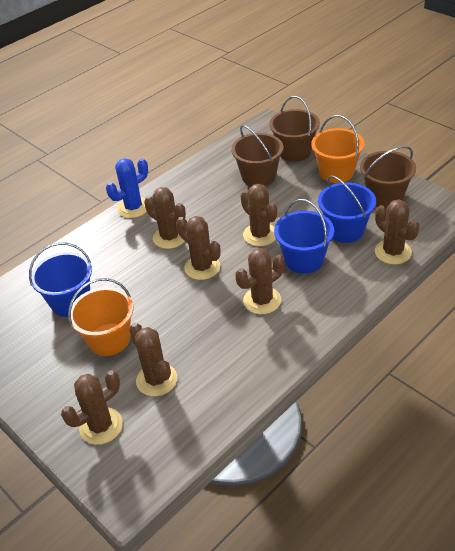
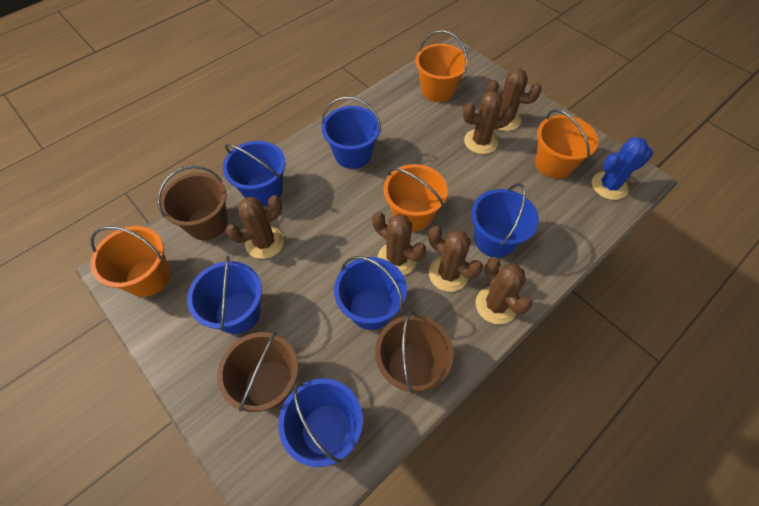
blue bucket: 3 -> 6
brown cactus: 7 -> 6
orange bucket: 2 -> 4

